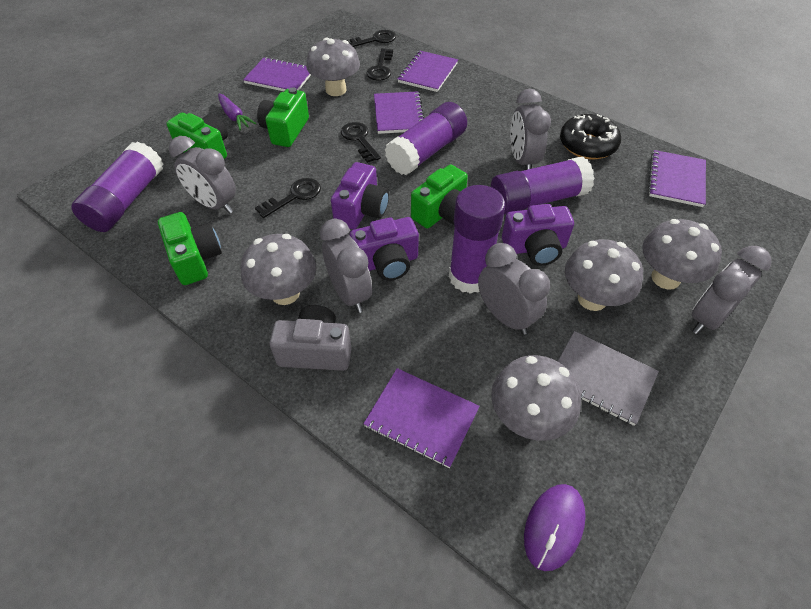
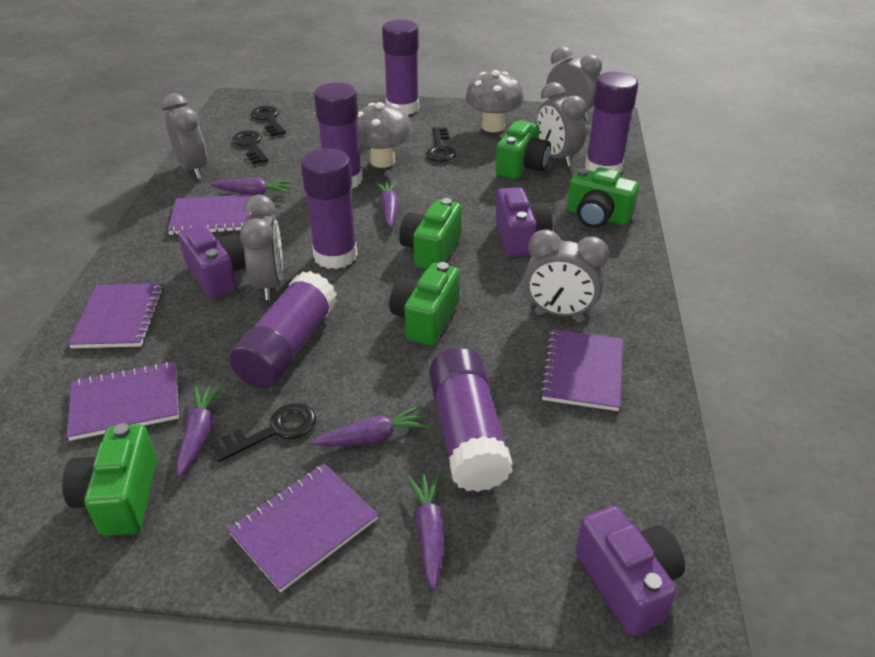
black donut: 1 -> 0
green camera: 4 -> 5
grey camera: 1 -> 0
grey mushroom: 5 -> 2
grey notebook: 1 -> 0
purple carrot: 1 -> 5
purple glue stick: 4 -> 6
purple mouse: 1 -> 0

